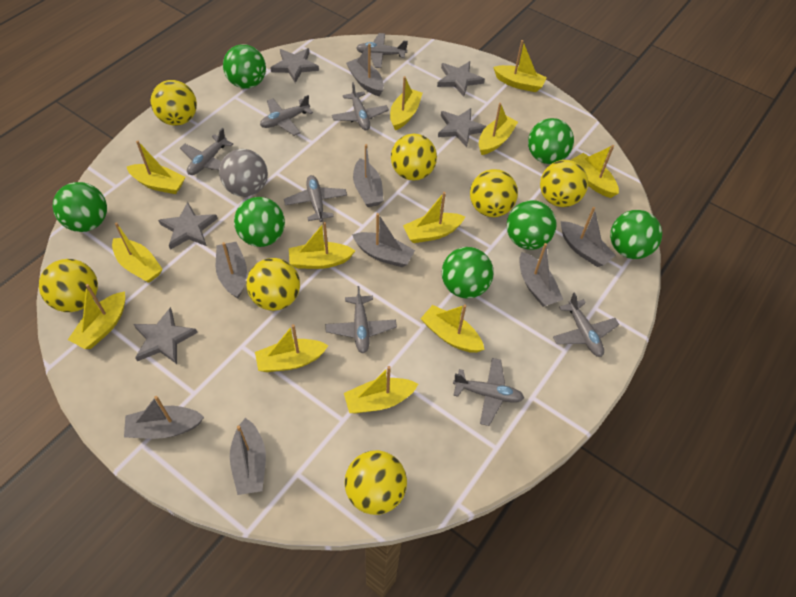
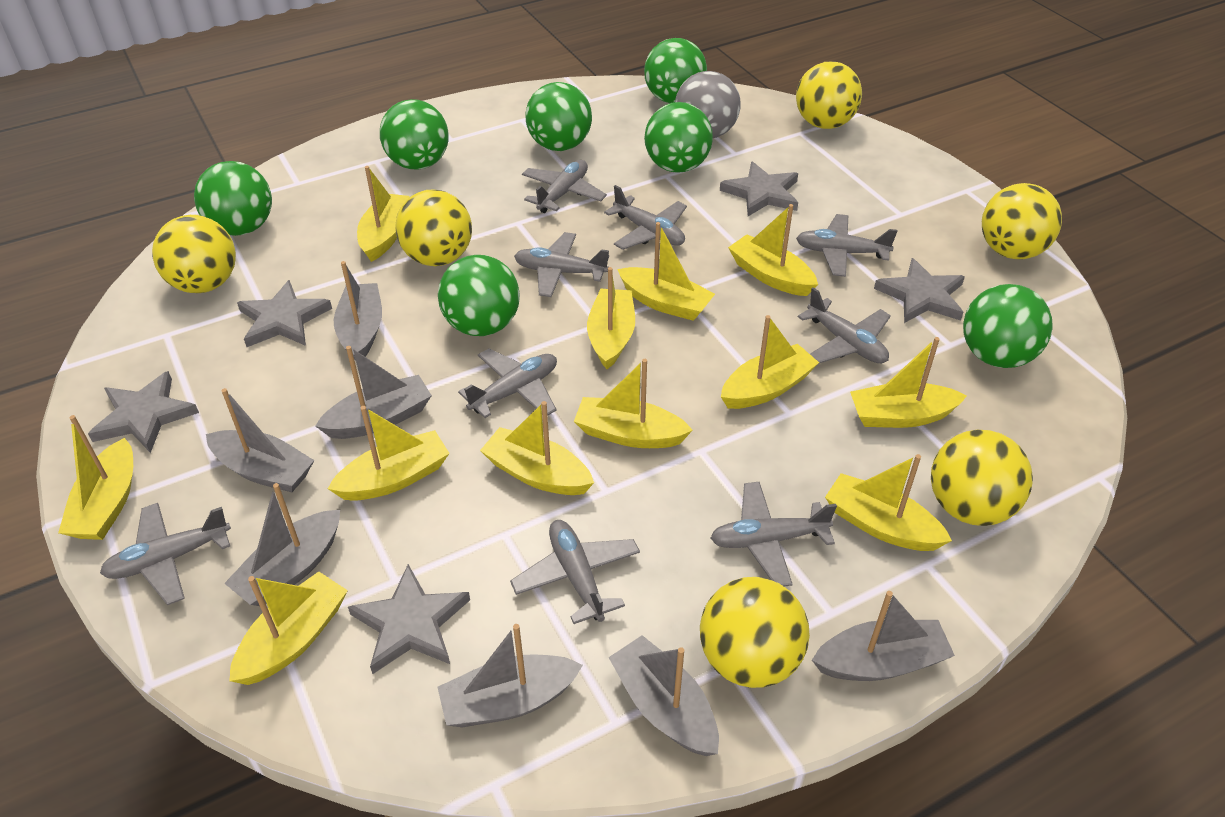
grey boat: 8 -> 7
grey plane: 8 -> 9
yellow ball: 7 -> 6

